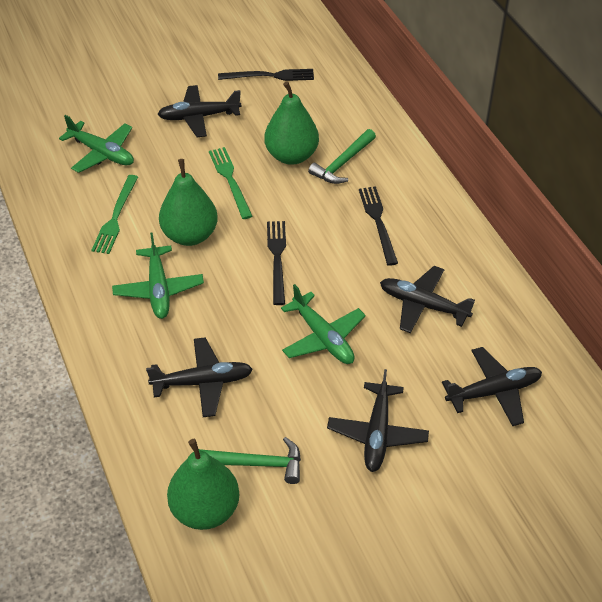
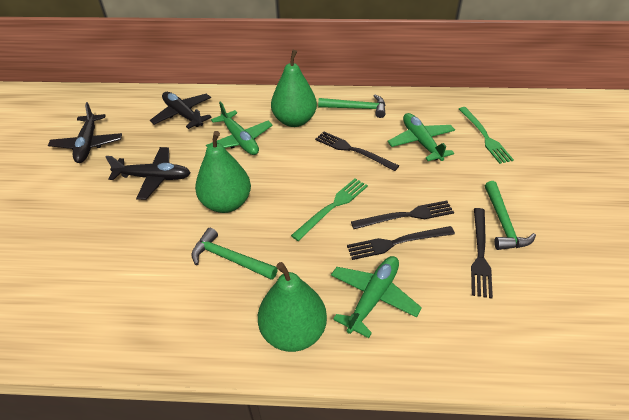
black fork: 3 -> 4
black plane: 5 -> 3
green hammer: 2 -> 3

